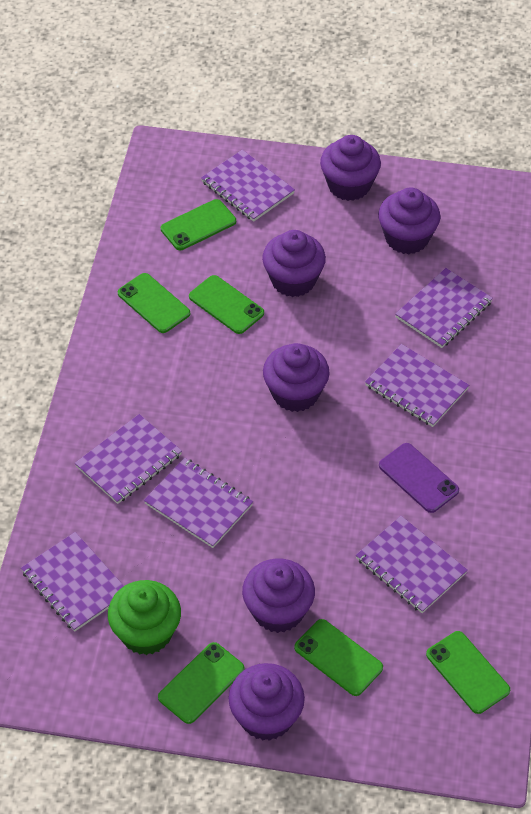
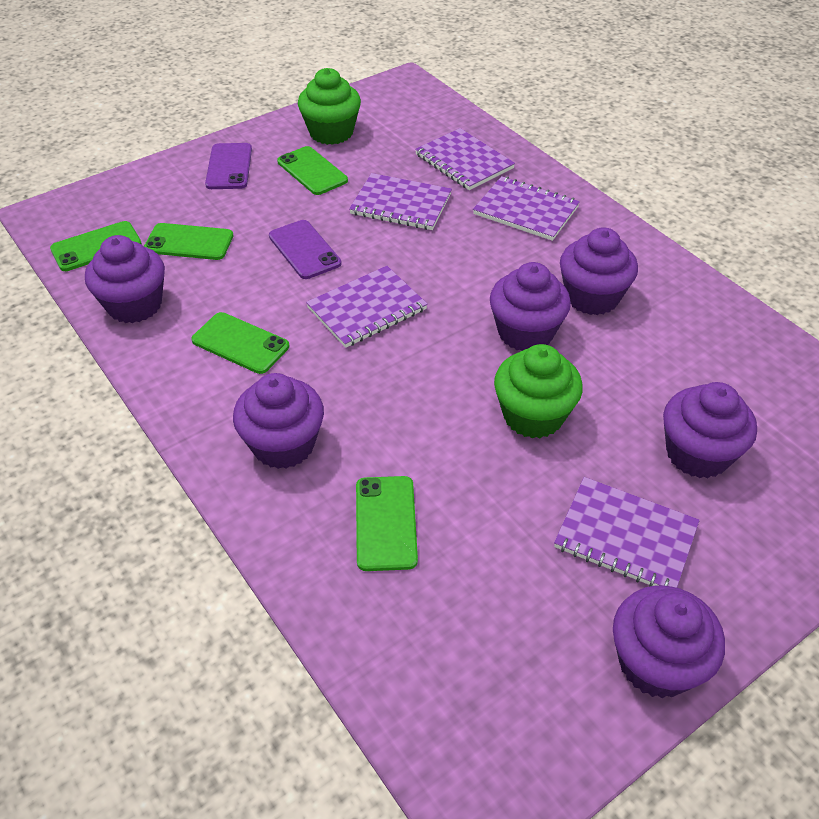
green cupcake: 1 -> 2
green phone: 6 -> 5
purple notebook: 7 -> 5
purple phone: 1 -> 2

